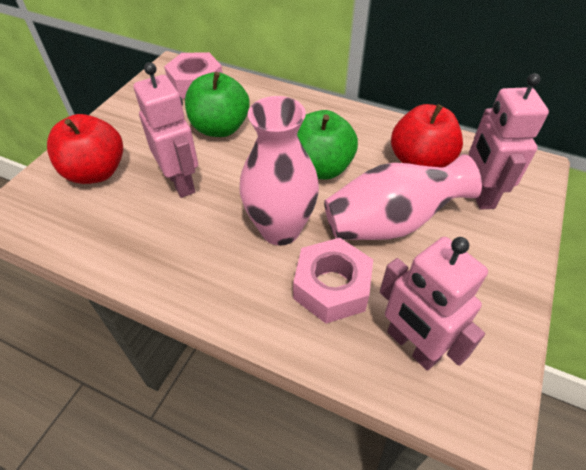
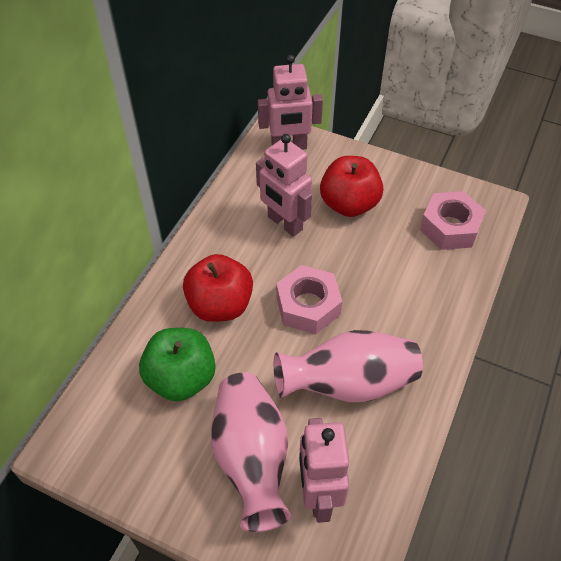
green apple: 2 -> 1

